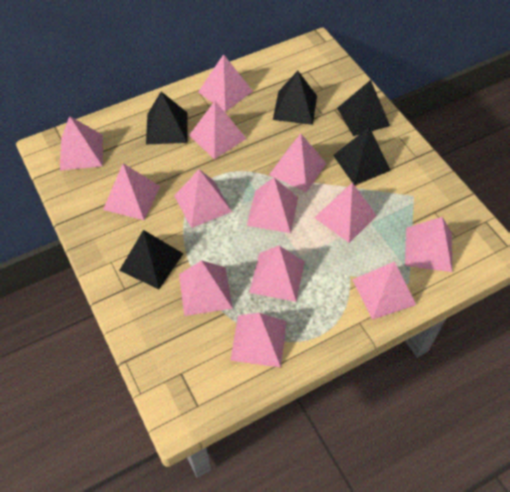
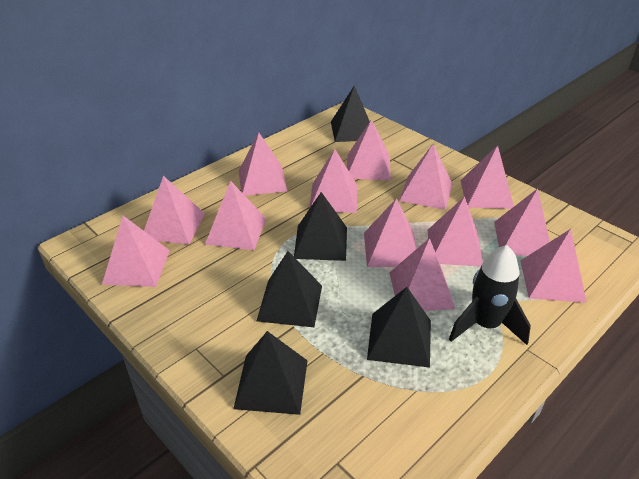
black rocket: 0 -> 1

